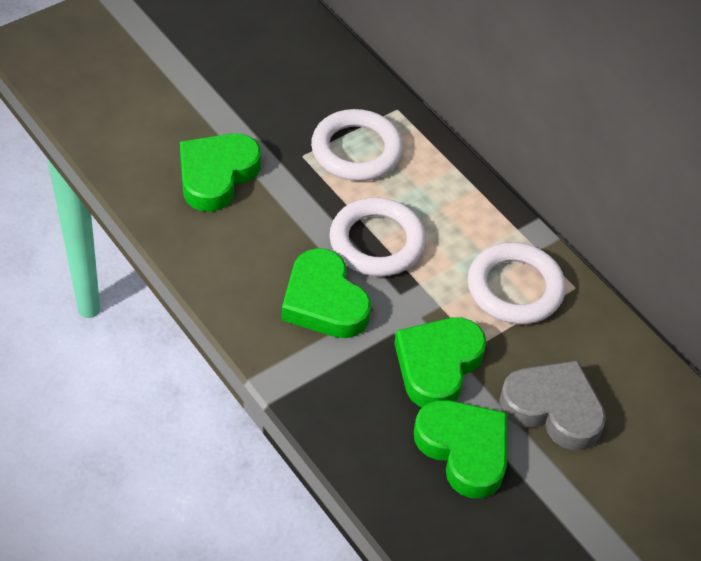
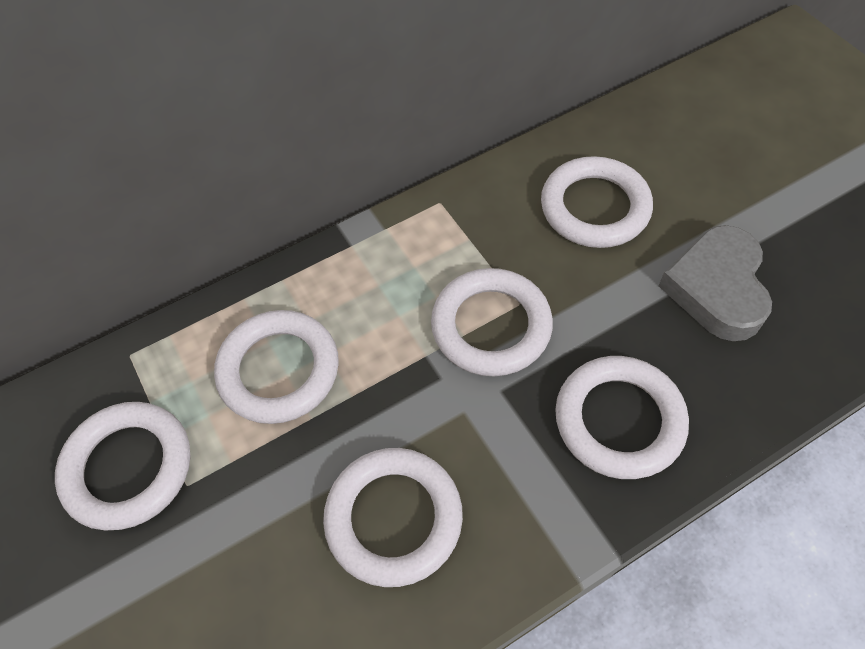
green heart: 4 -> 0
white ring: 3 -> 6

